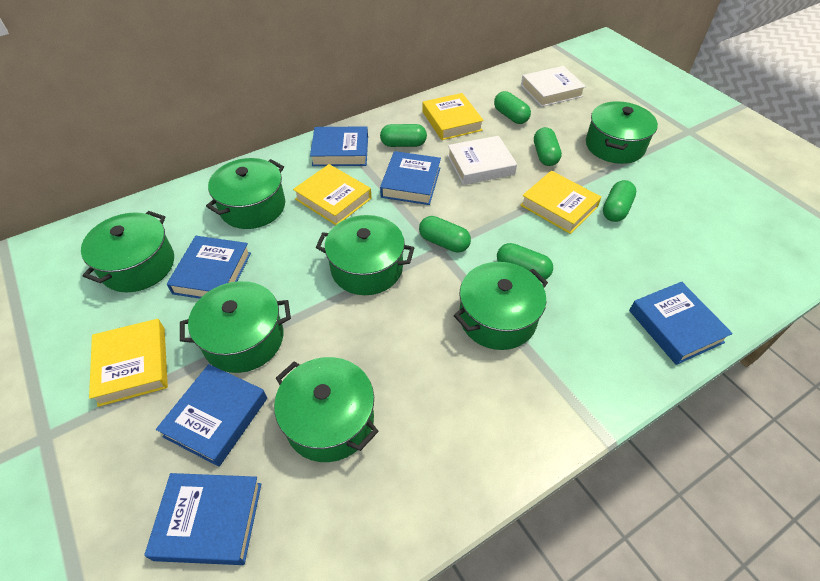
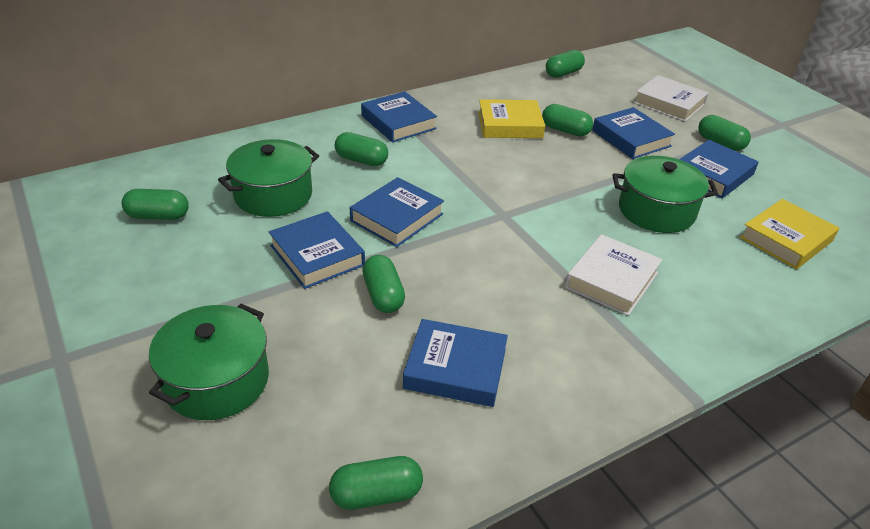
green capsule: 6 -> 7
green pot: 7 -> 3
yellow book: 4 -> 2

